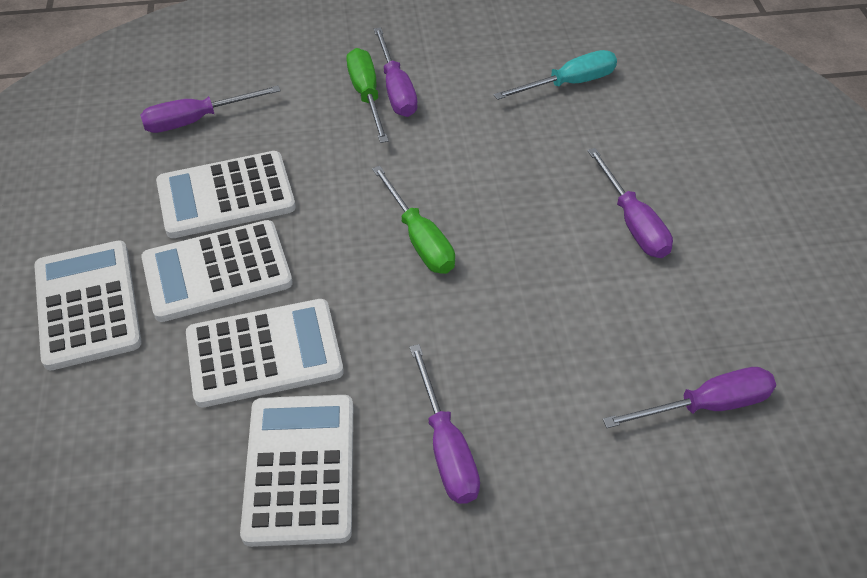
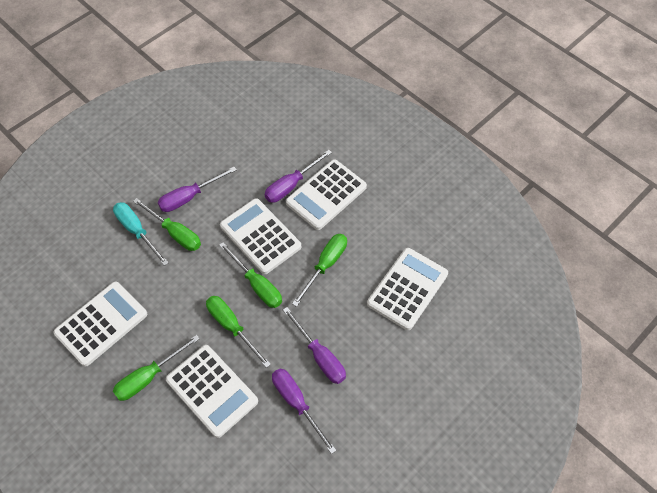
green screwdriver: 2 -> 5
purple screwdriver: 5 -> 4

